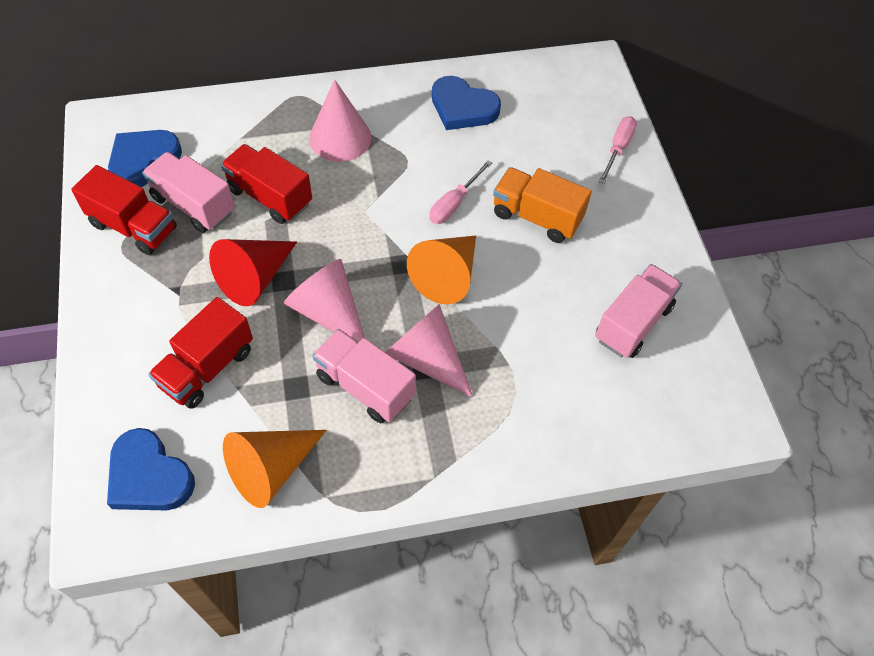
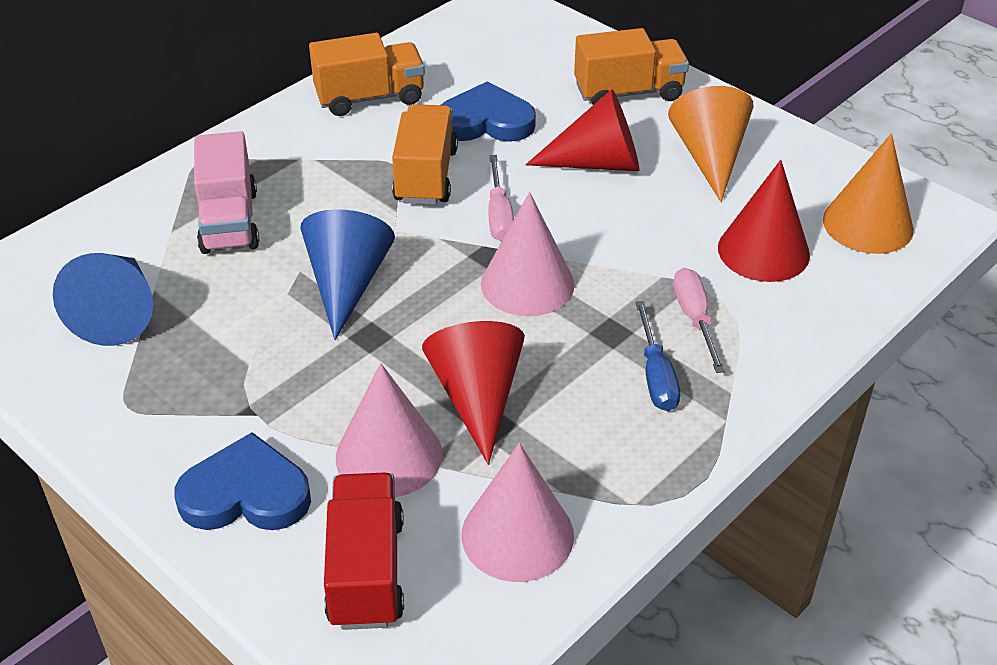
blue cone: 0 -> 2
blue heart: 3 -> 2
blue screwdriver: 0 -> 1
orange truck: 1 -> 3
pink truck: 3 -> 1
red cone: 1 -> 3
red truck: 3 -> 1

